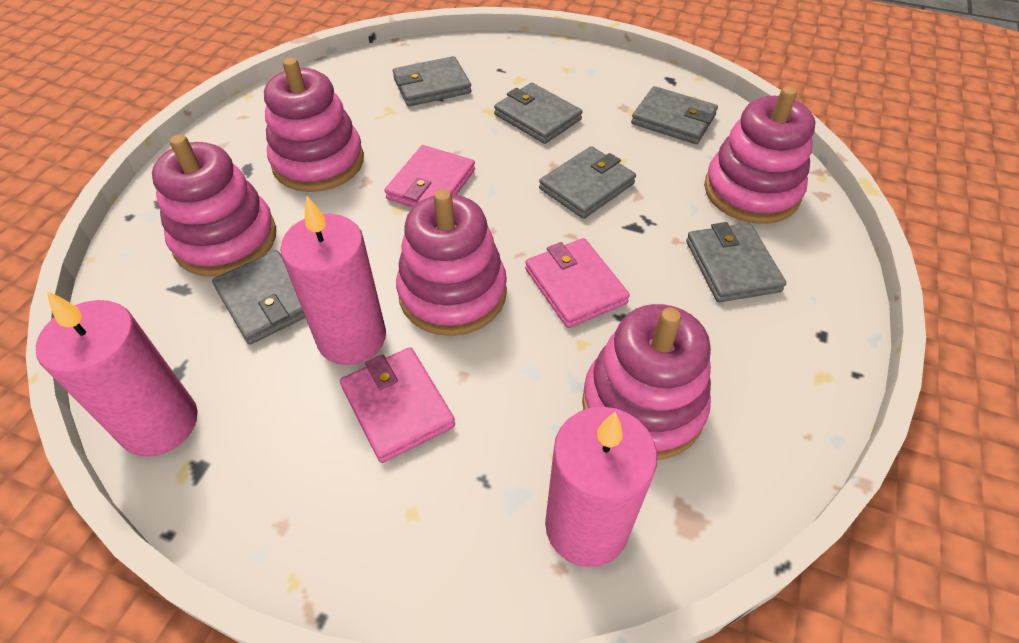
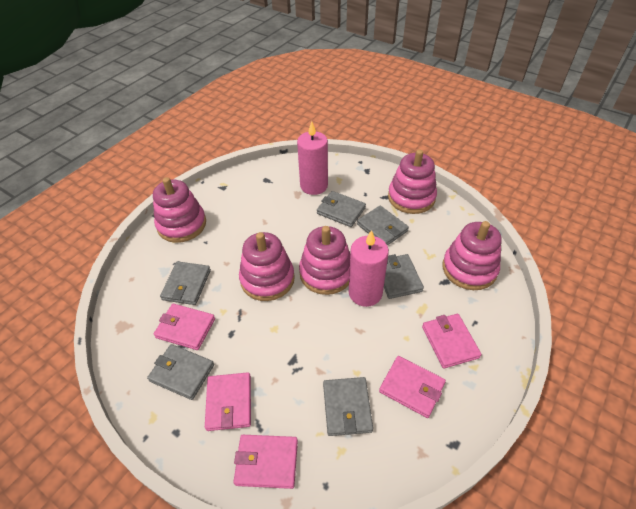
pink candle: 3 -> 2
pink wallet: 3 -> 5

